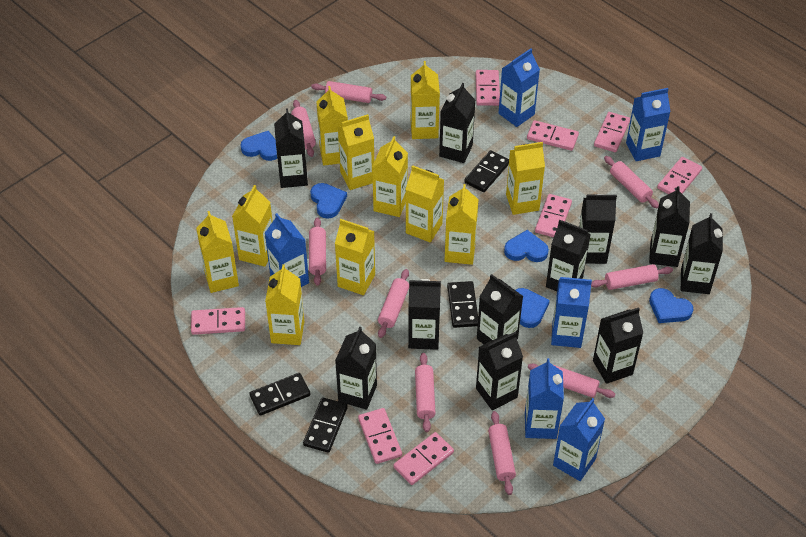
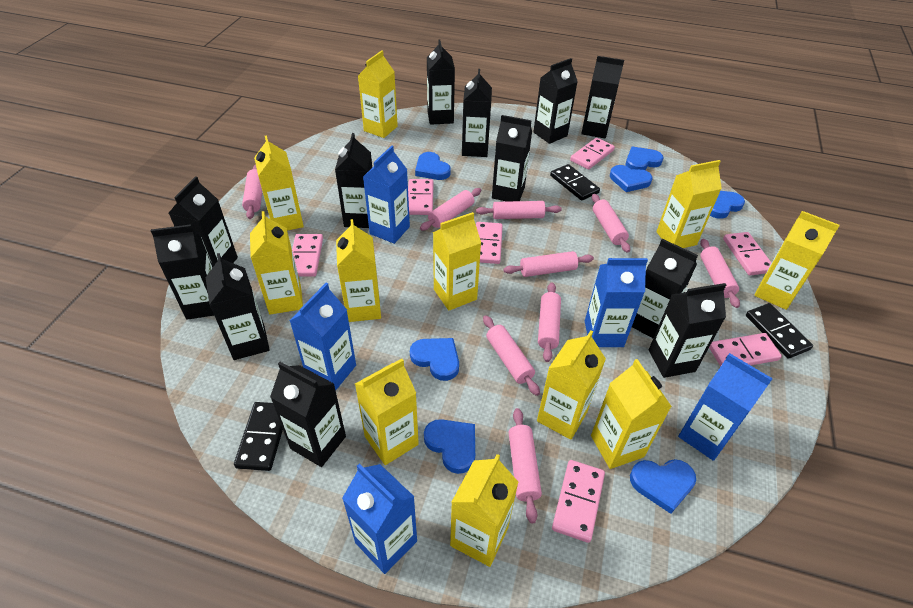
black carton: 11 -> 12
black domino: 4 -> 3
blue carton: 6 -> 5
blue heart: 5 -> 7
pink domino: 8 -> 7

